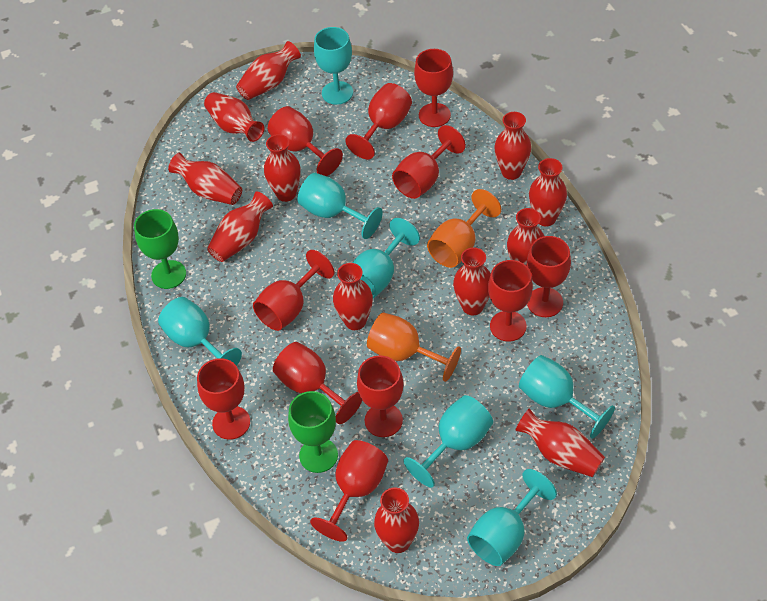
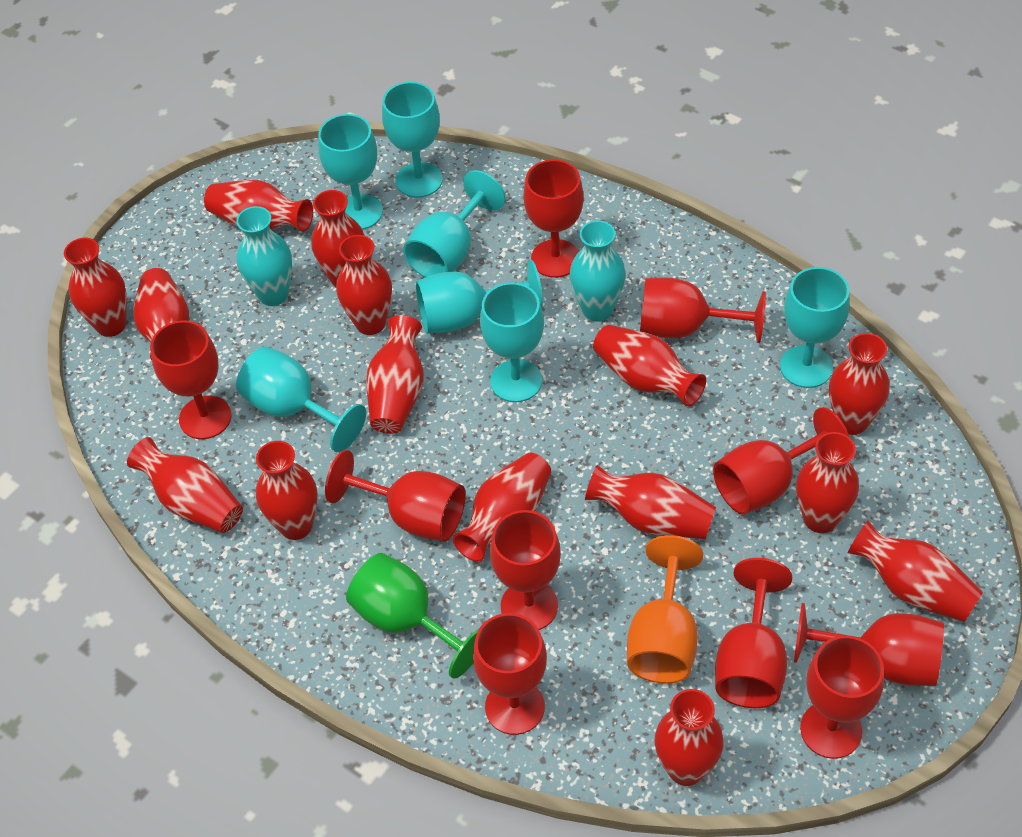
green goblet: 2 -> 1
orange goblet: 2 -> 1
red goblet: 11 -> 10
red vase: 12 -> 15
turquoise vase: 0 -> 2

